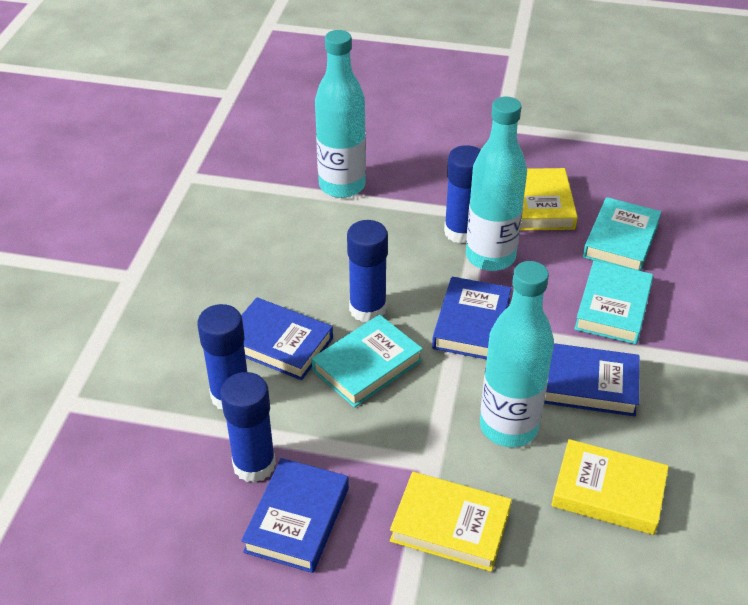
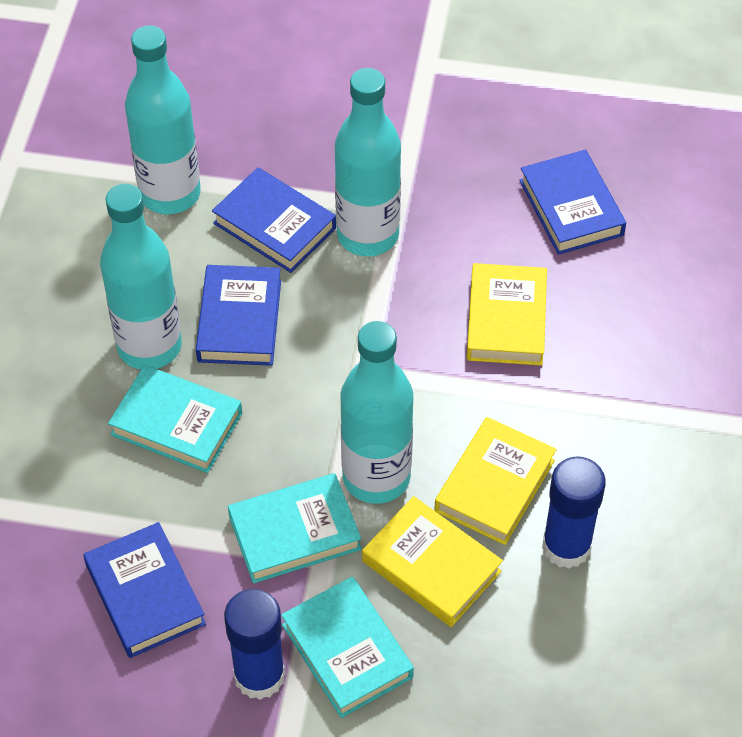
blue glue stick: 4 -> 2
turquoise bottle: 3 -> 4

